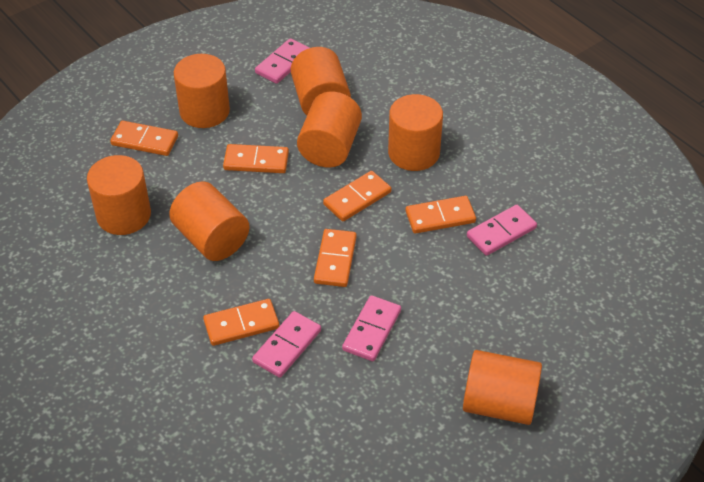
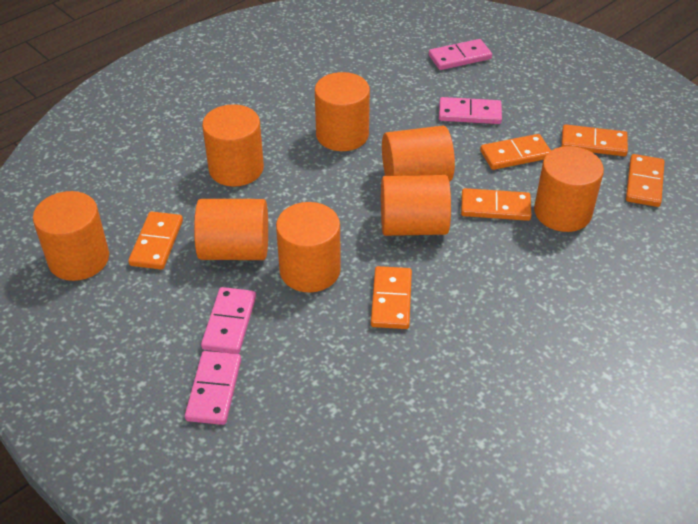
orange cylinder: 7 -> 8

